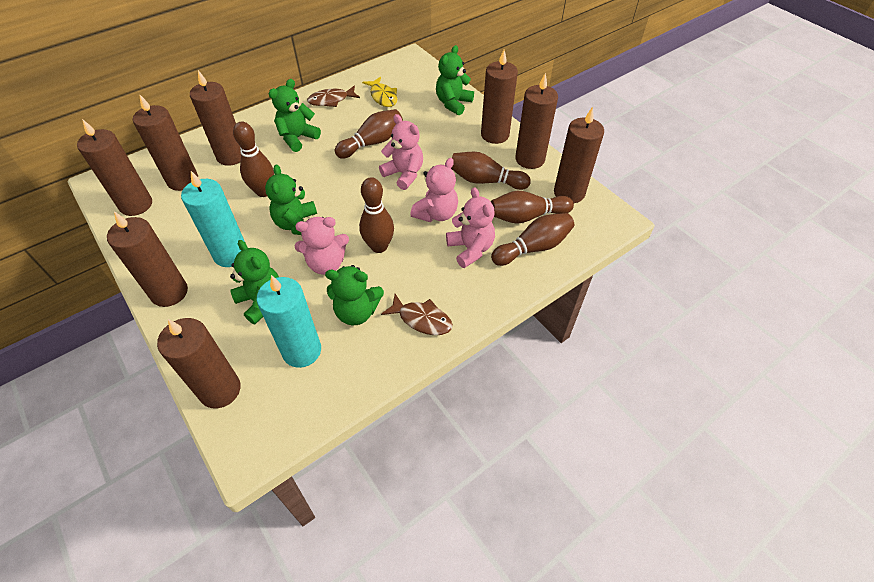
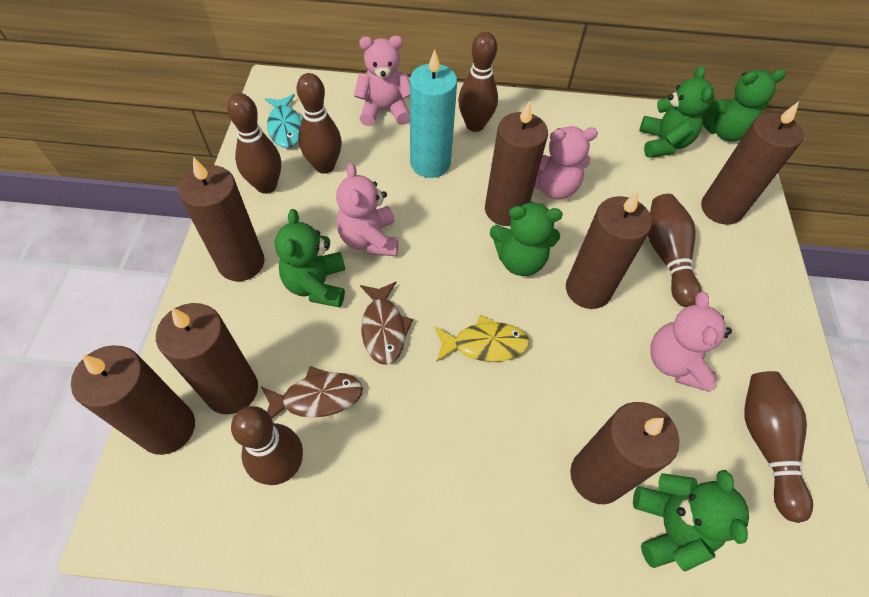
brown candle: 8 -> 7
turquoise candle: 2 -> 1
turquoise fish: 0 -> 1

